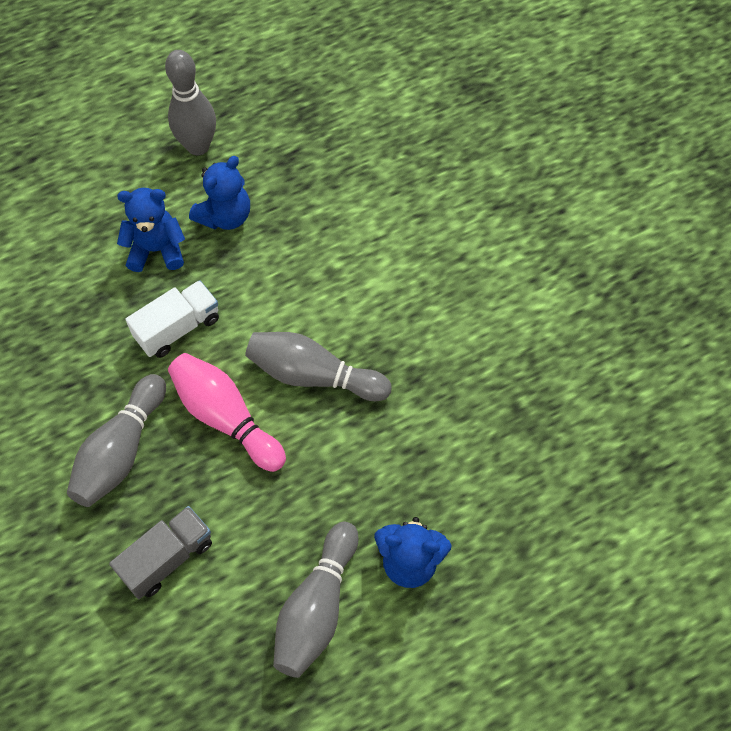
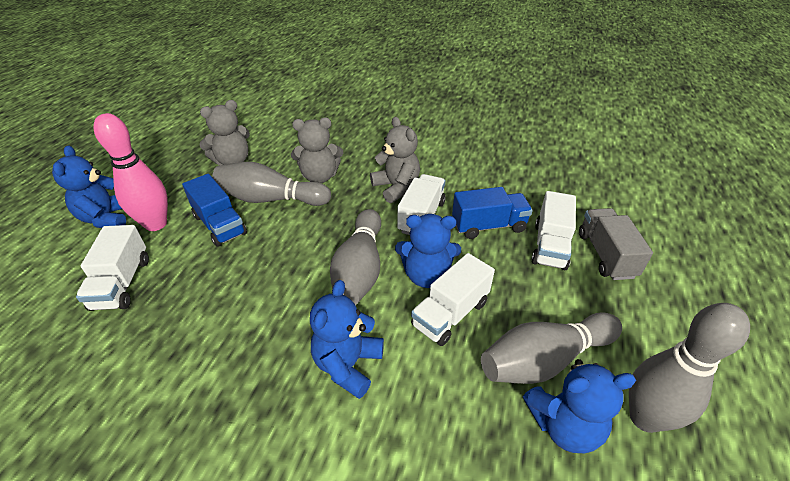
blue teddy bear: 3 -> 4
blue truck: 0 -> 2
grey teddy bear: 0 -> 3
white truck: 1 -> 4

